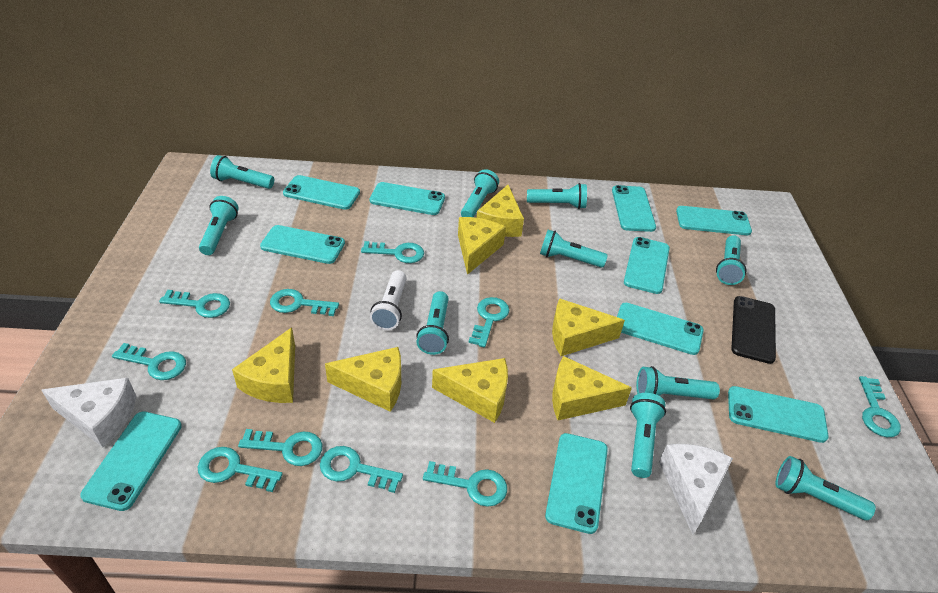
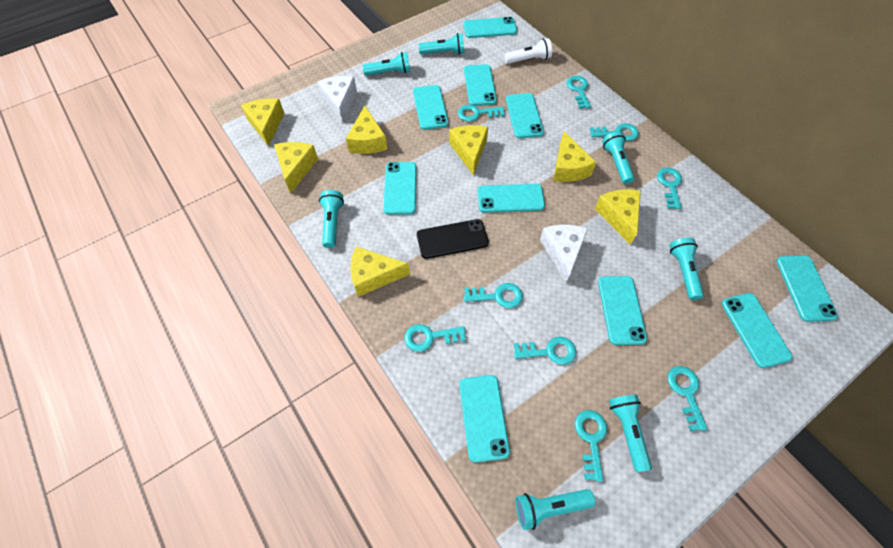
turquoise flashlight: 10 -> 7
turquoise key: 10 -> 9

